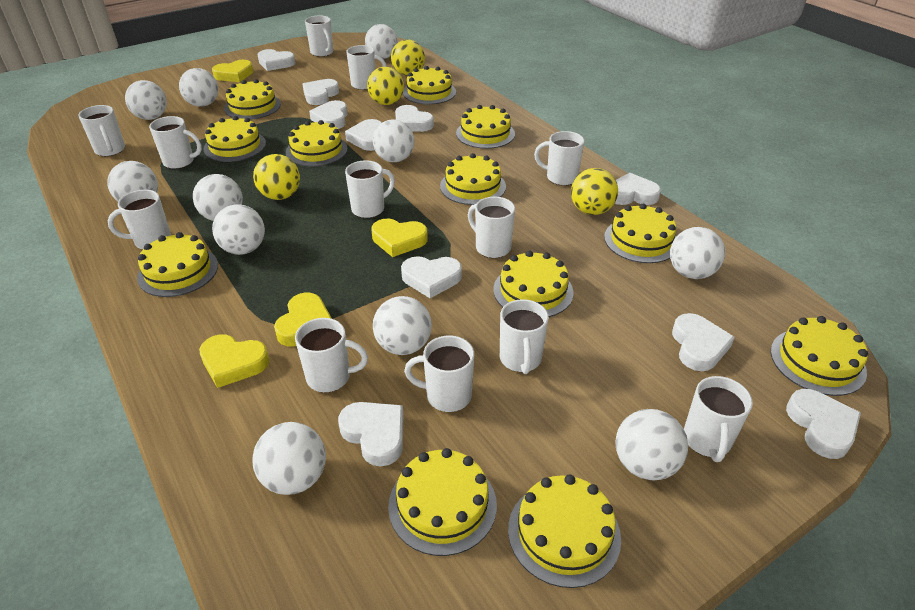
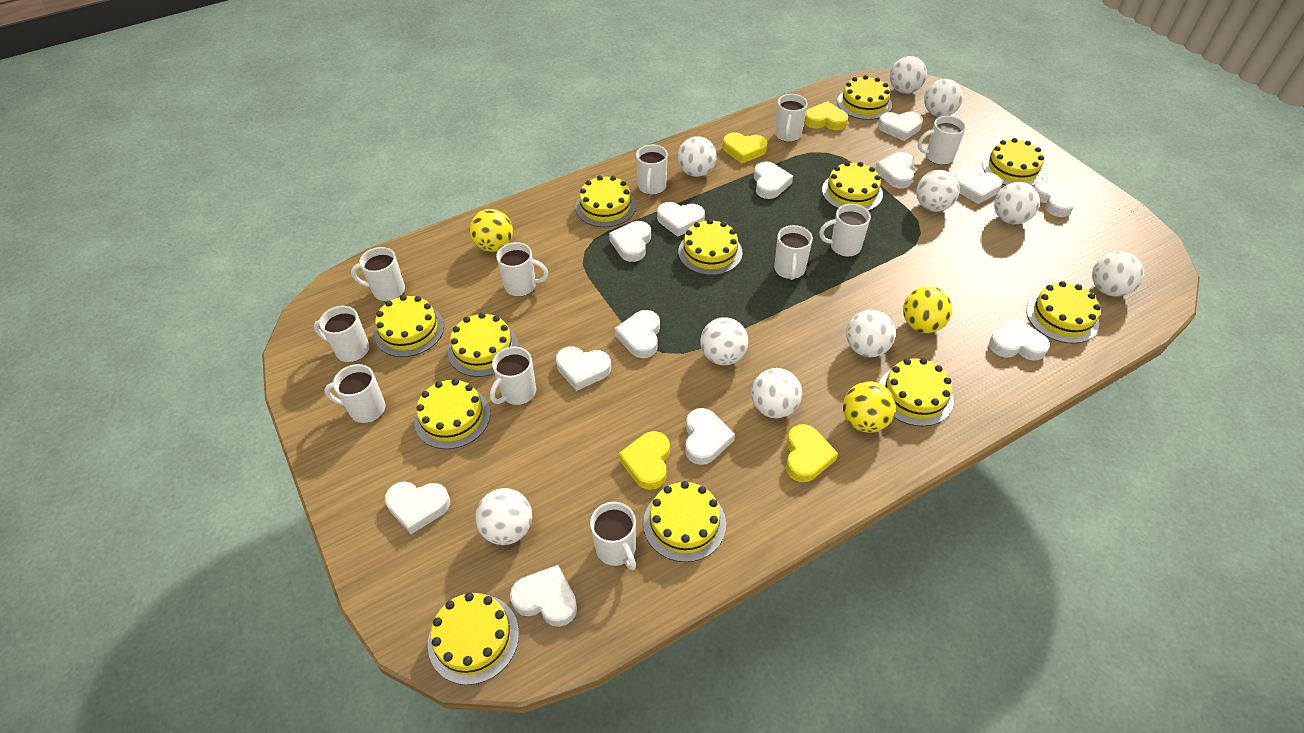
white ball: 11 -> 10
white heart: 10 -> 13
white mug: 12 -> 11
yellow ball: 4 -> 3

